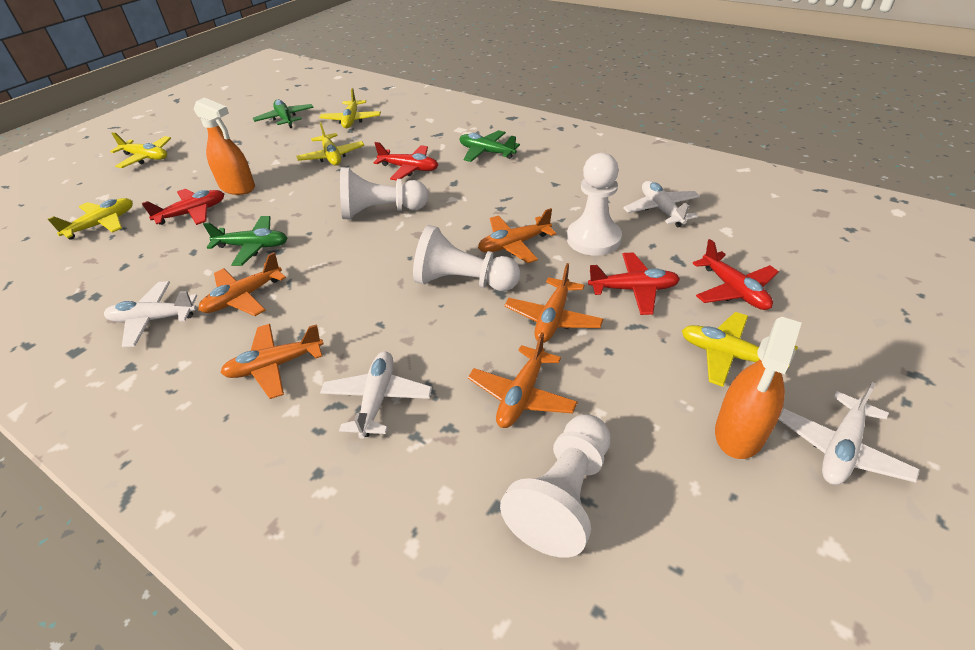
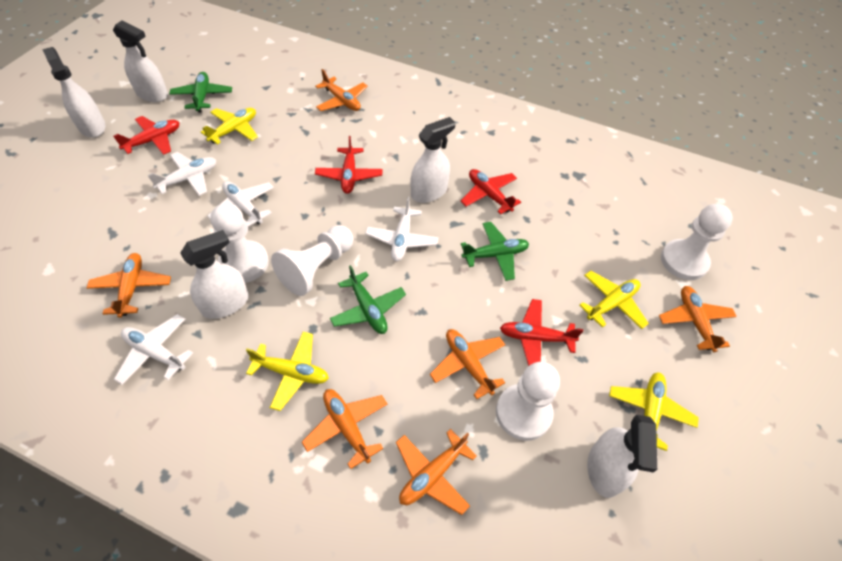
orange plane: 5 -> 6
orange spray bottle: 2 -> 0
white spray bottle: 0 -> 5
yellow plane: 5 -> 4

